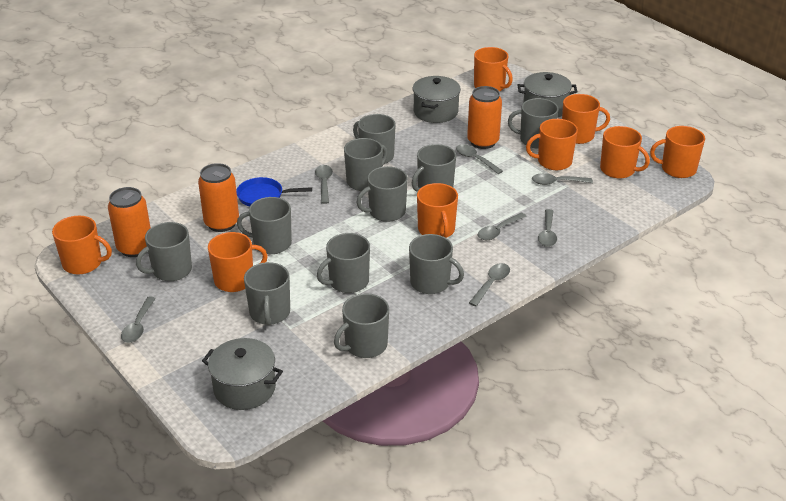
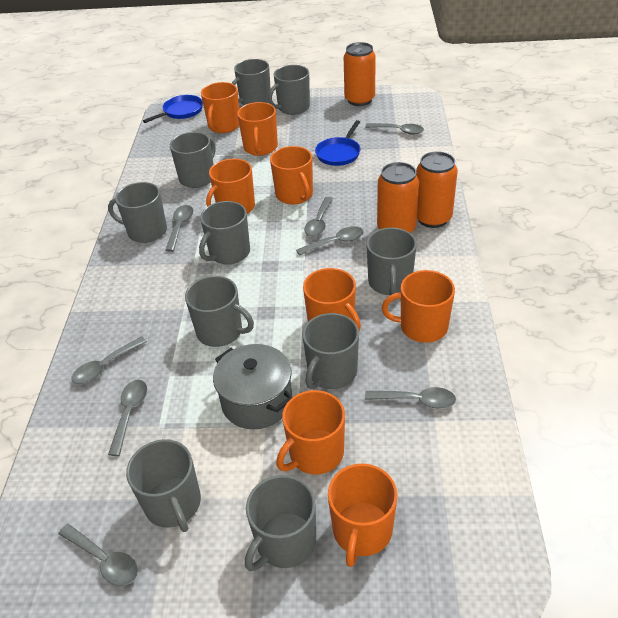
blue pan: 1 -> 2
grey mug: 11 -> 10
grey pot: 3 -> 1
grey spoon: 7 -> 8

